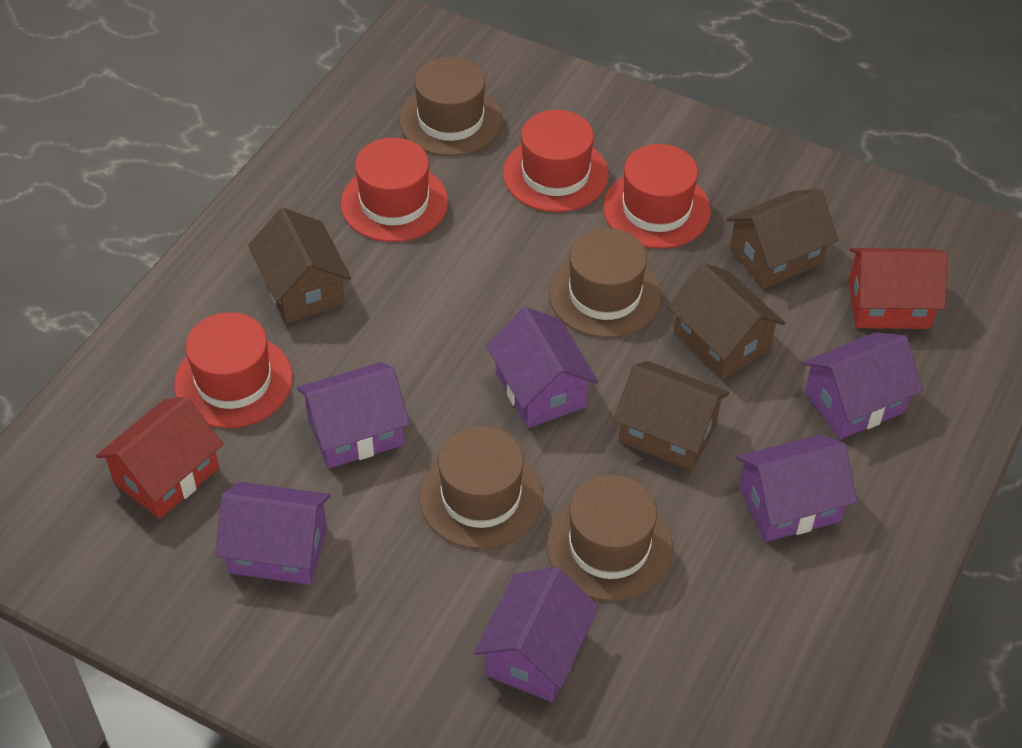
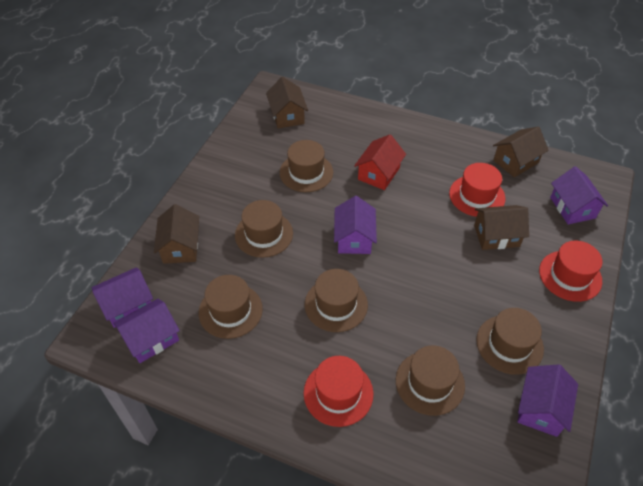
brown hat: 4 -> 6
purple house: 6 -> 5
red hat: 4 -> 3
red house: 2 -> 1

